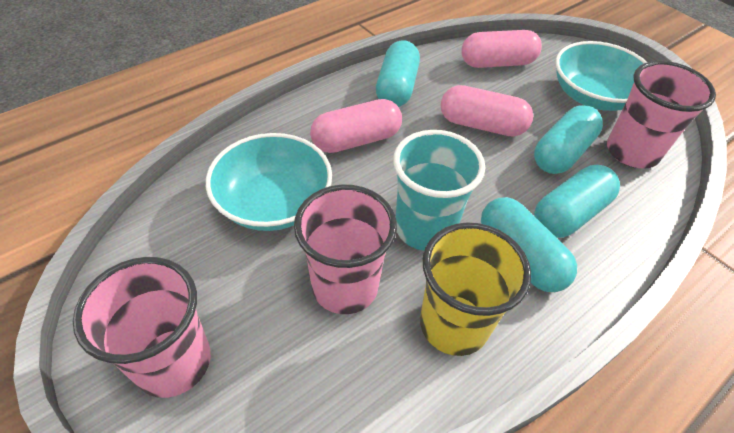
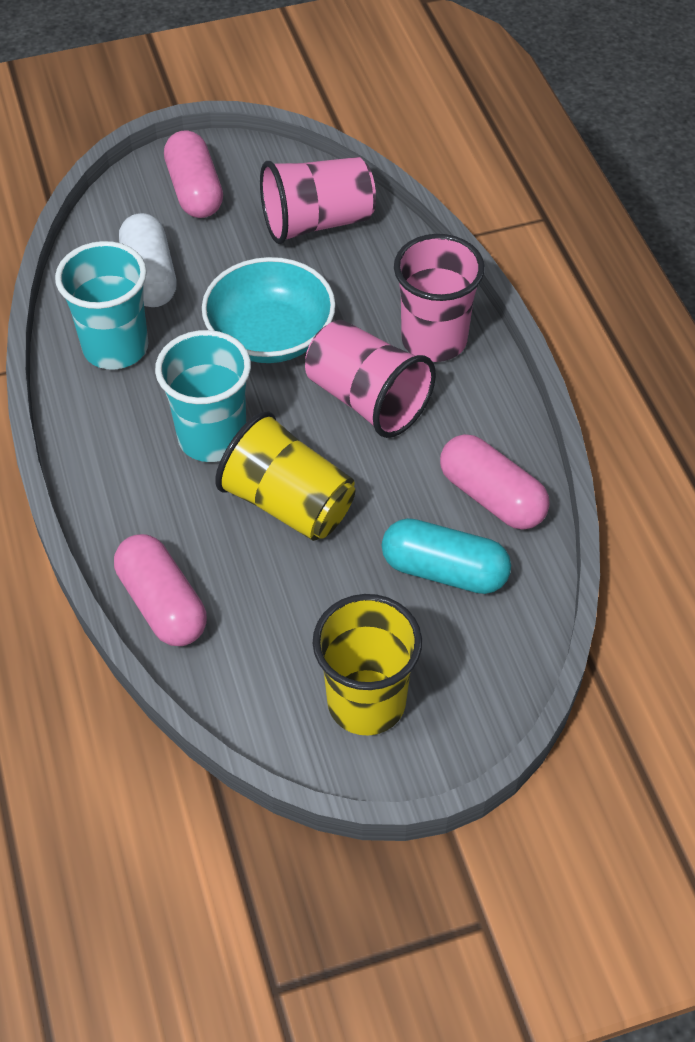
turquoise bowl: 2 -> 1
turquoise capsule: 4 -> 1
turquoise cup: 1 -> 2
white capsule: 0 -> 1
yellow cup: 1 -> 2

